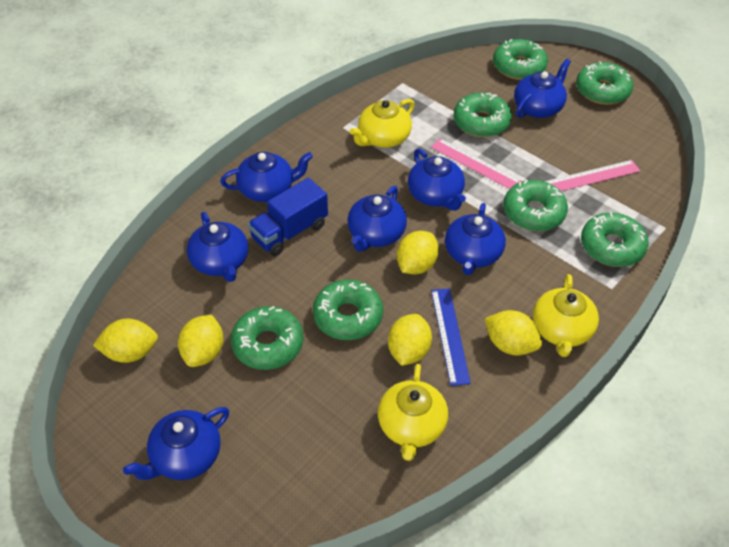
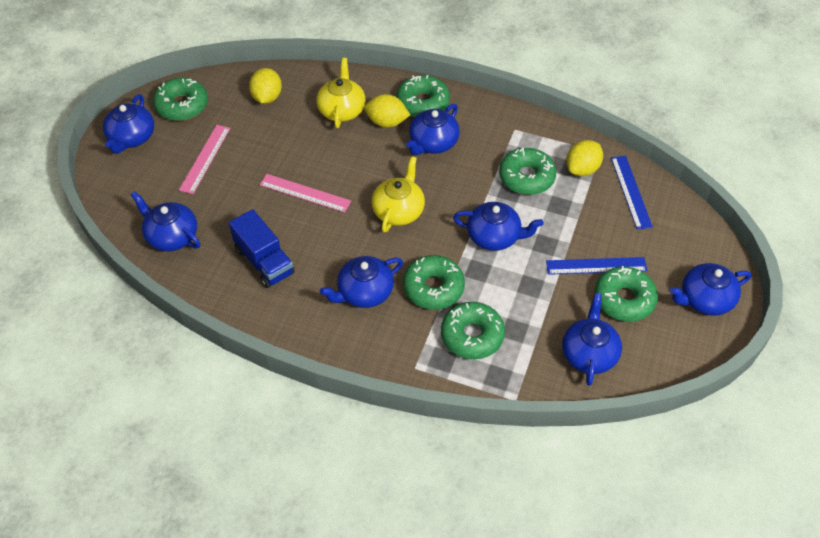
blue ruler: 1 -> 2
green donut: 7 -> 6
yellow lemon: 5 -> 3
yellow teapot: 3 -> 2

